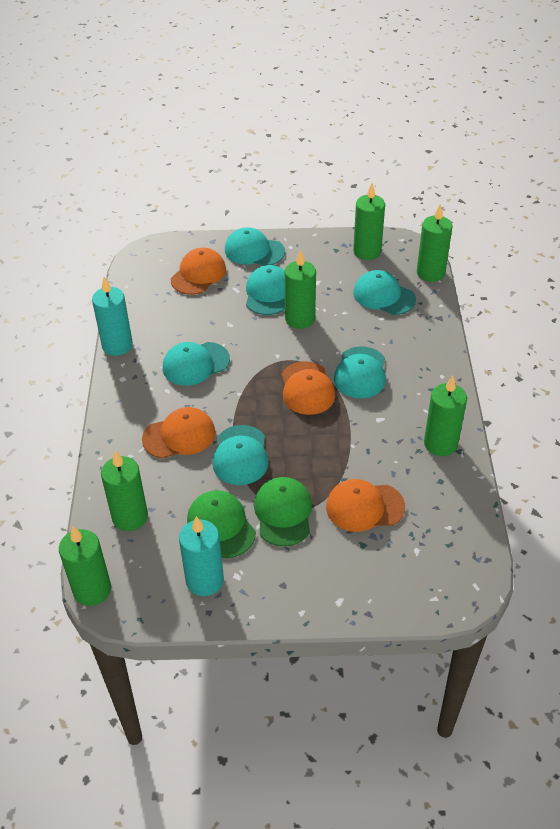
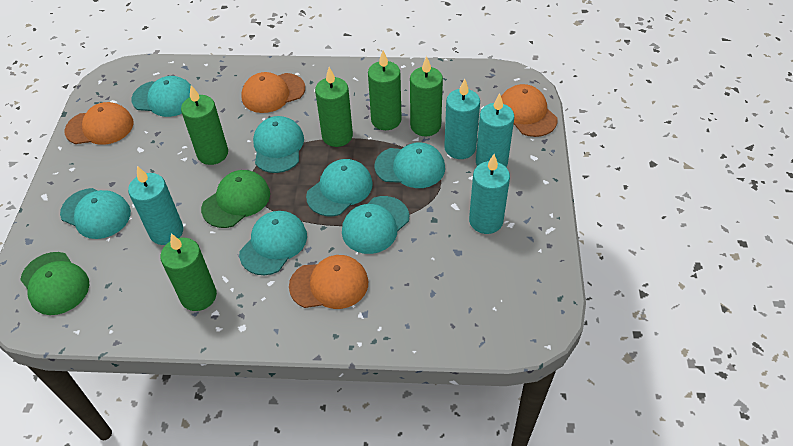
green candle: 6 -> 5
turquoise candle: 2 -> 4
turquoise cap: 6 -> 7

